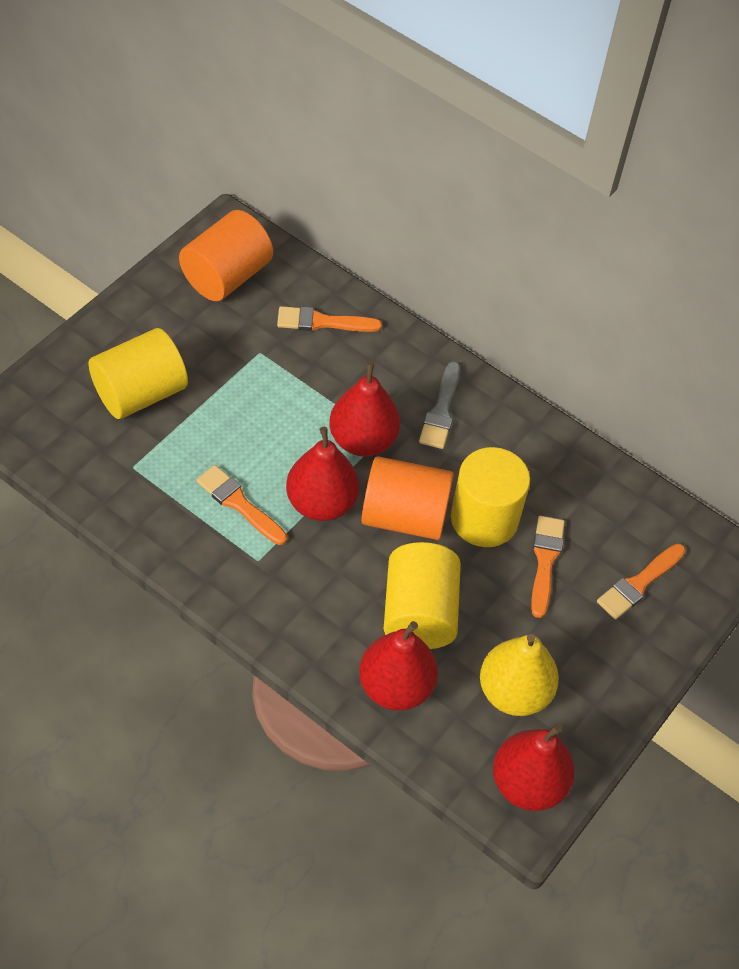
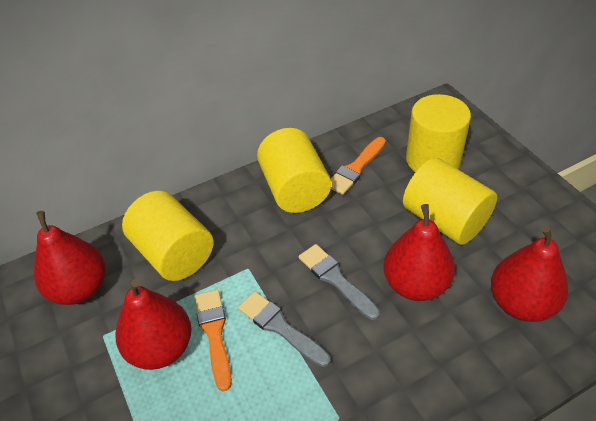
grey brush: 1 -> 2
orange brush: 4 -> 2
orange cylinder: 2 -> 0
yellow cylinder: 3 -> 4
yellow pear: 1 -> 0

